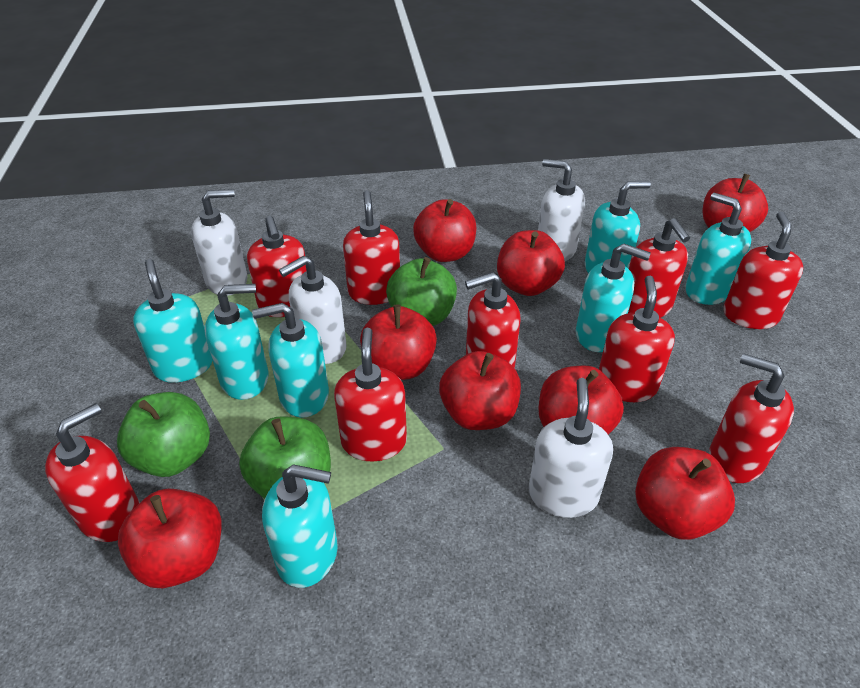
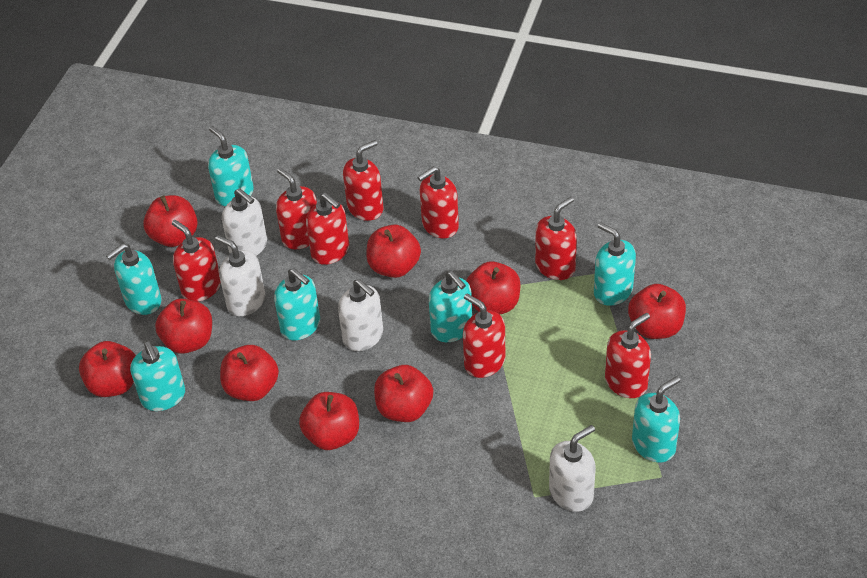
green apple: 3 -> 0
red apple: 8 -> 9
red soap dispenser: 9 -> 8

